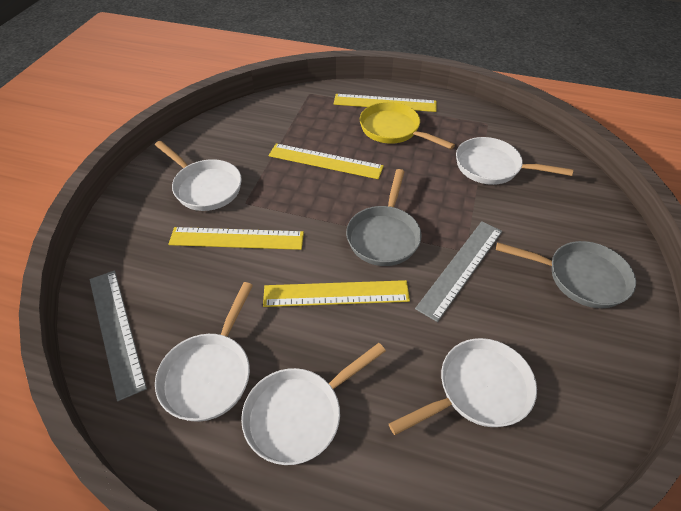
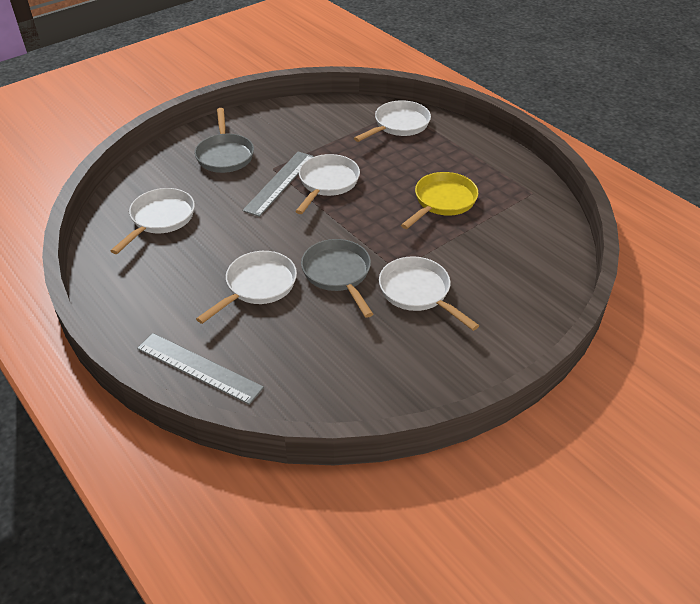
yellow ruler: 4 -> 0

